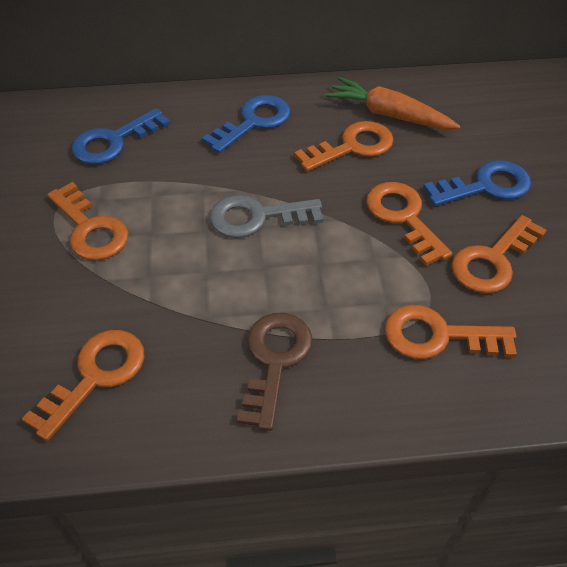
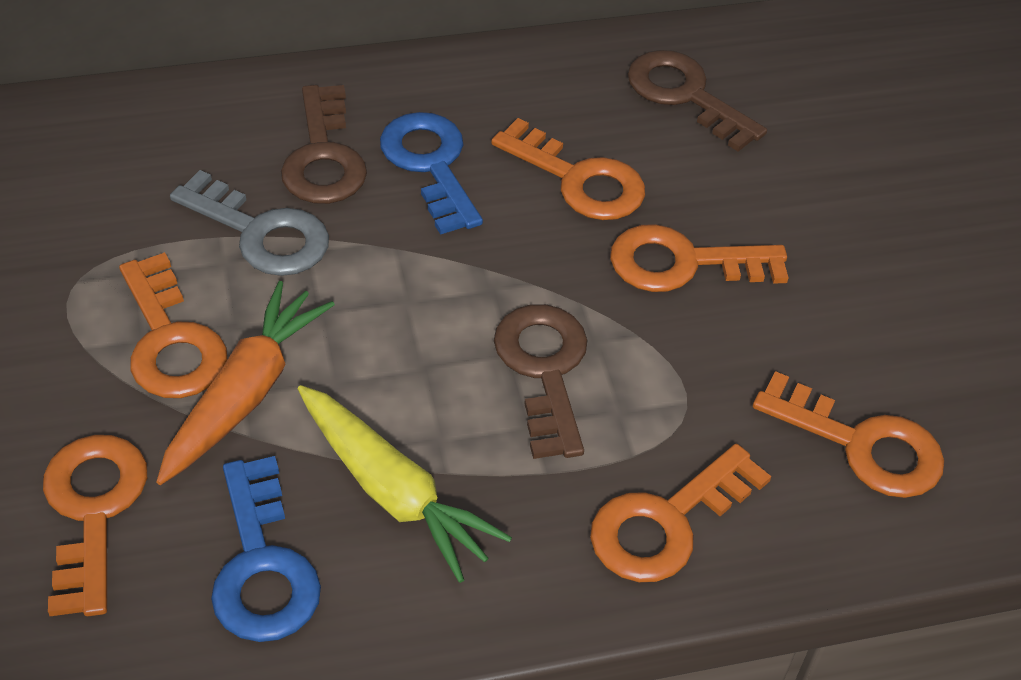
blue key: 3 -> 2
brown key: 1 -> 3
yellow carrot: 0 -> 1

